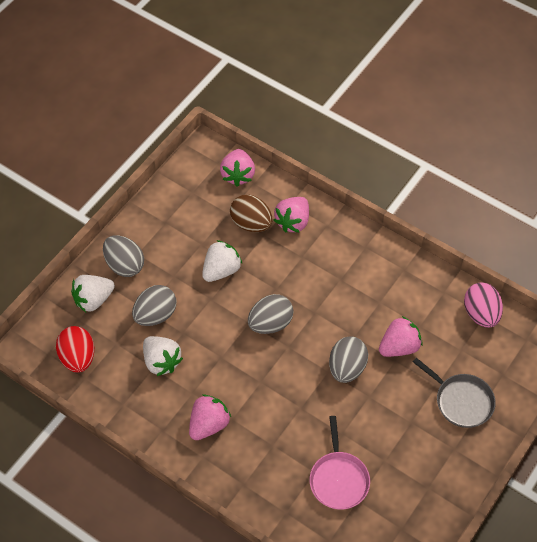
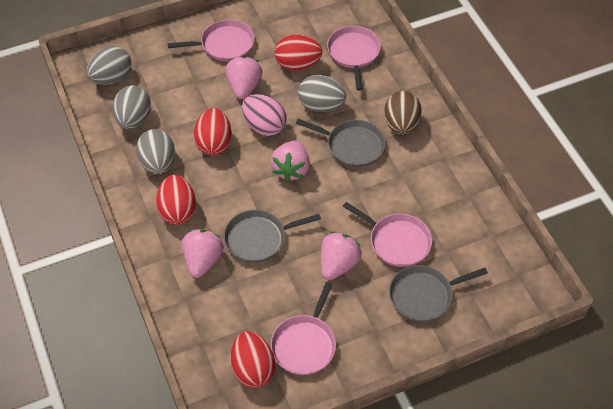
grey pan: 1 -> 3
pink pan: 1 -> 4
red egg: 1 -> 4
white strawberry: 3 -> 0

